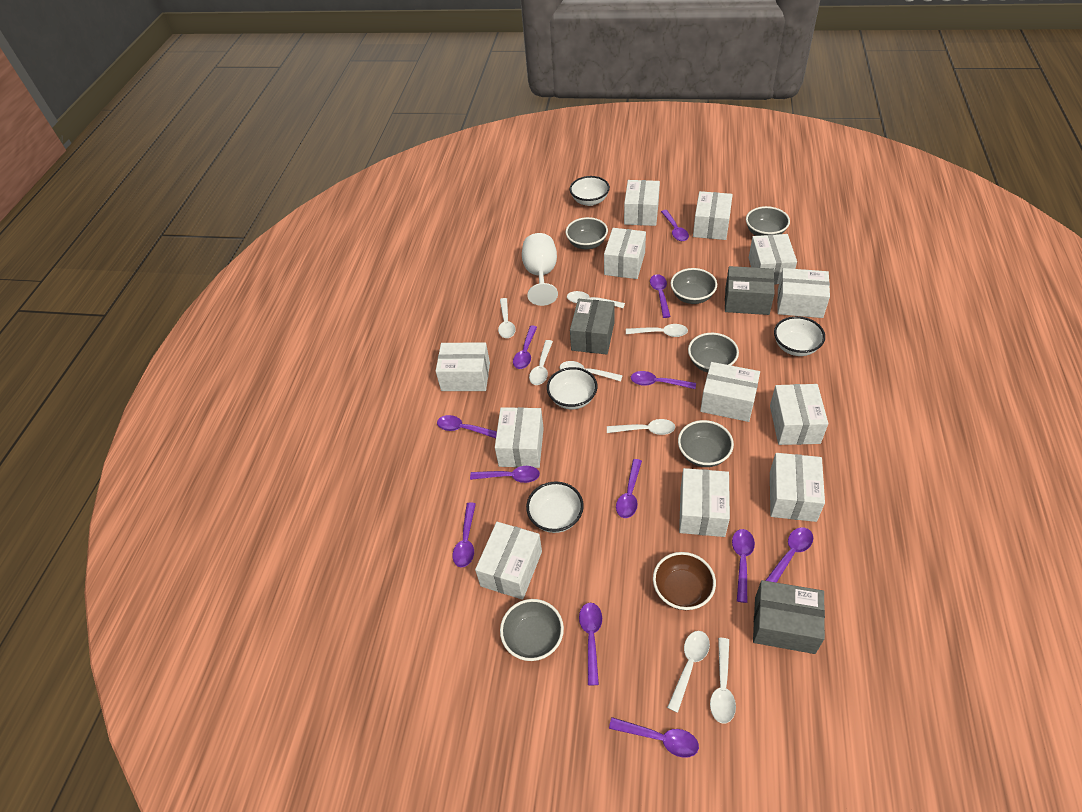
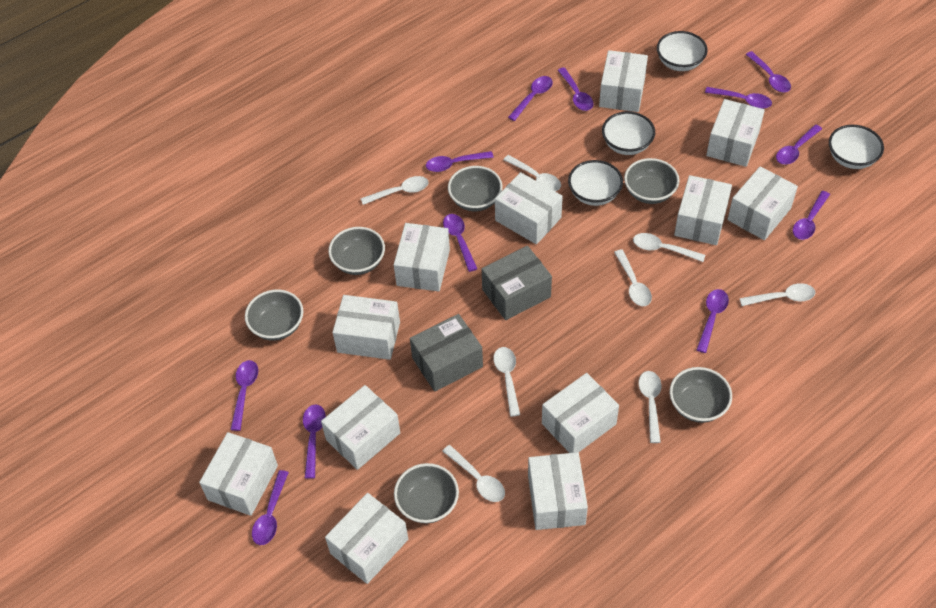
brown bowl: 1 -> 0
grey box: 3 -> 2
white goblet: 1 -> 0

